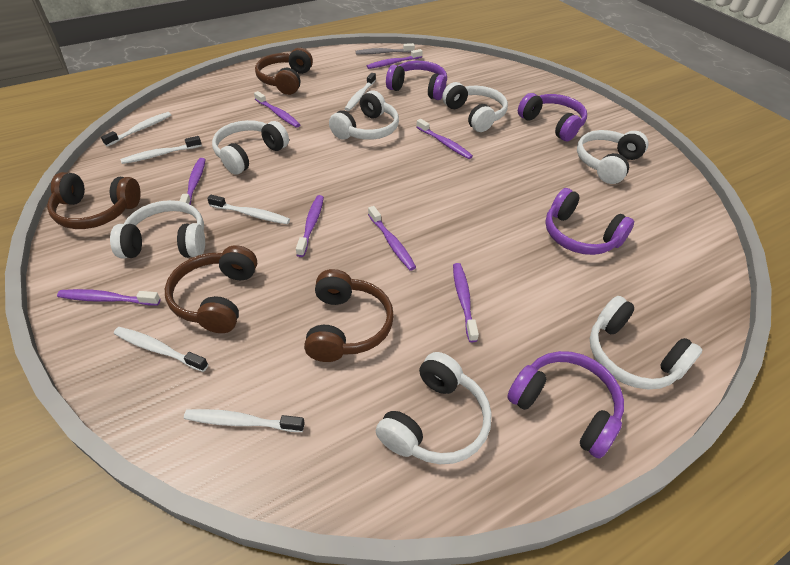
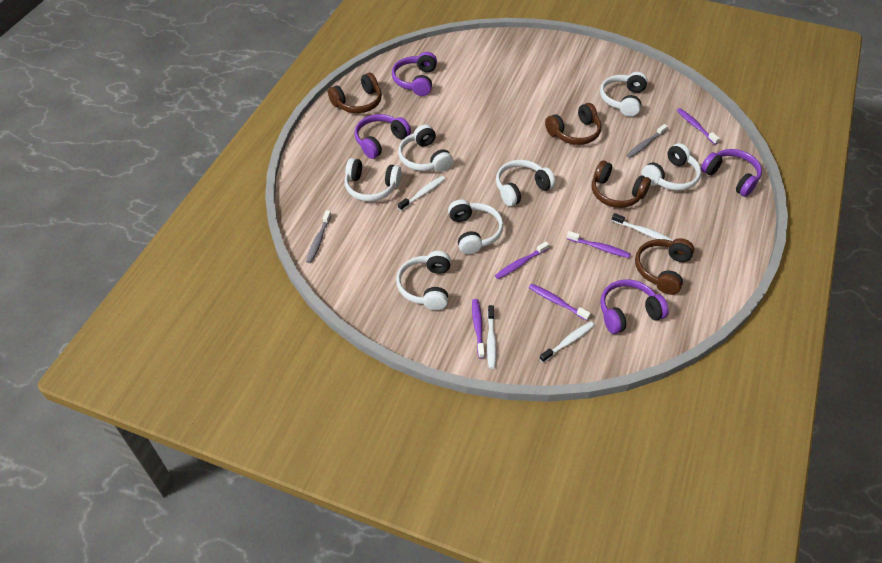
grey toothbrush: 1 -> 2
purple toothbrush: 8 -> 5
white toothbrush: 6 -> 4

